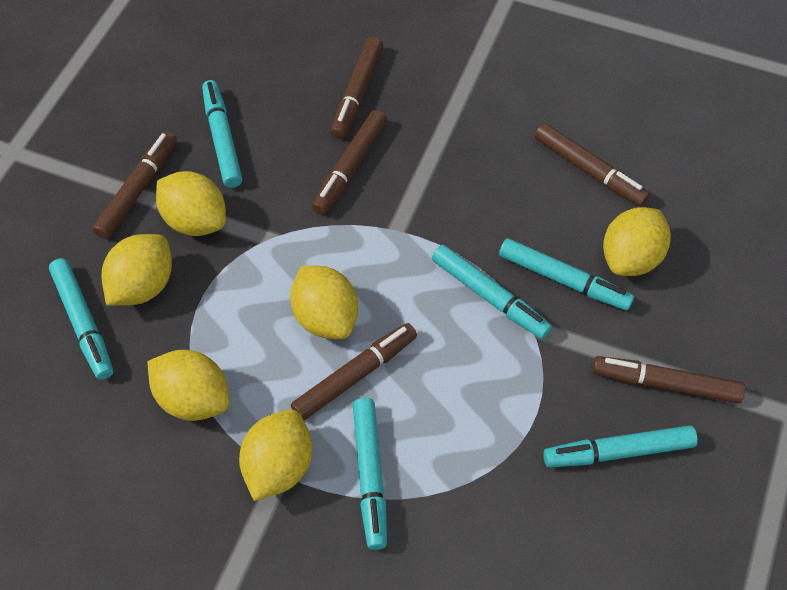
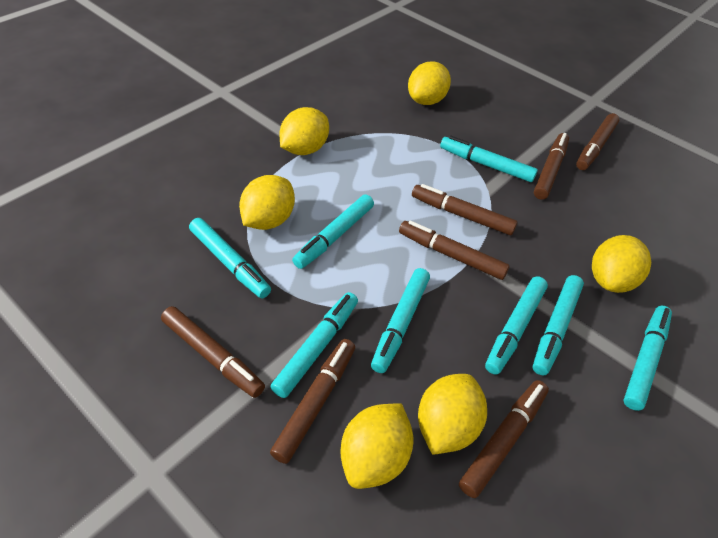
brown marker: 6 -> 7
turquoise marker: 6 -> 8

